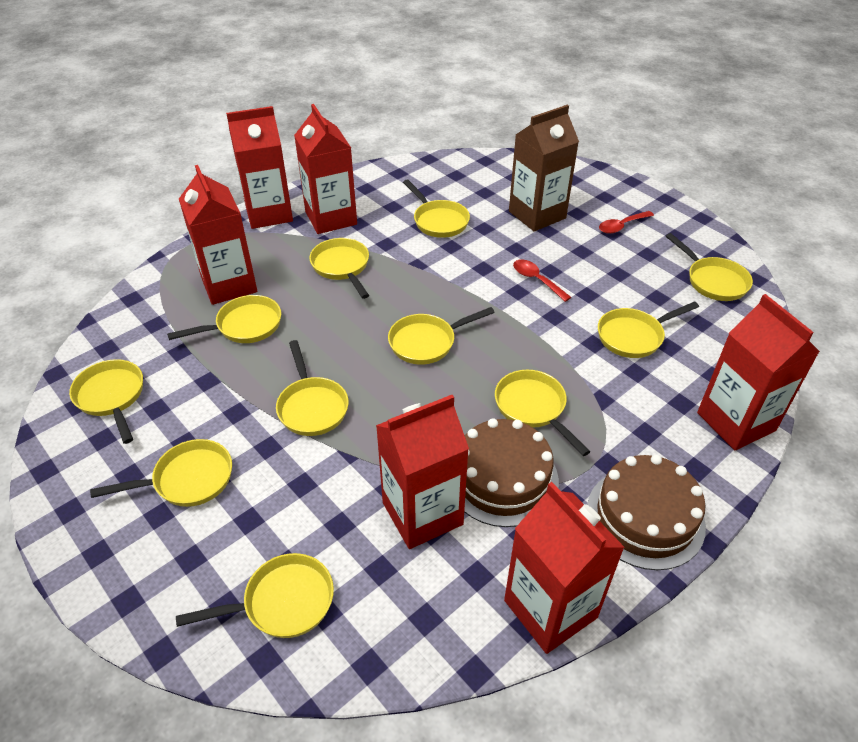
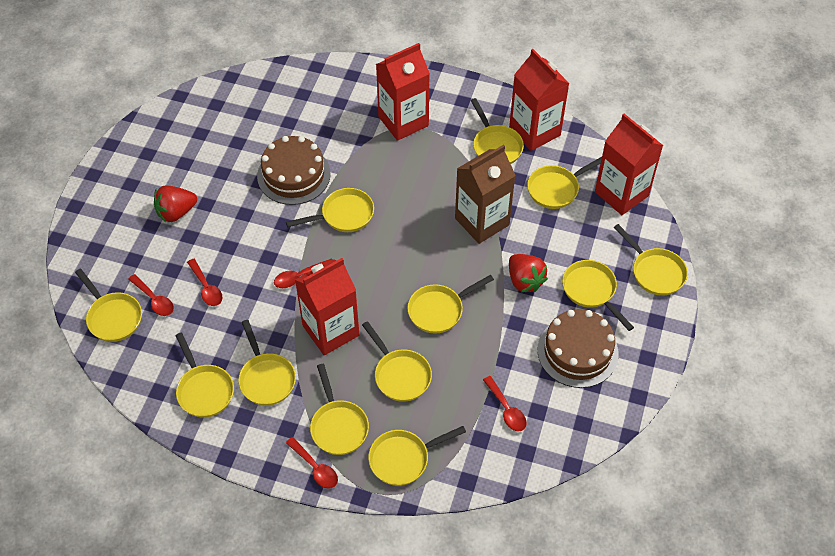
red carton: 6 -> 4
red spoon: 2 -> 5
red strawberry: 0 -> 2
yellow pan: 11 -> 12

